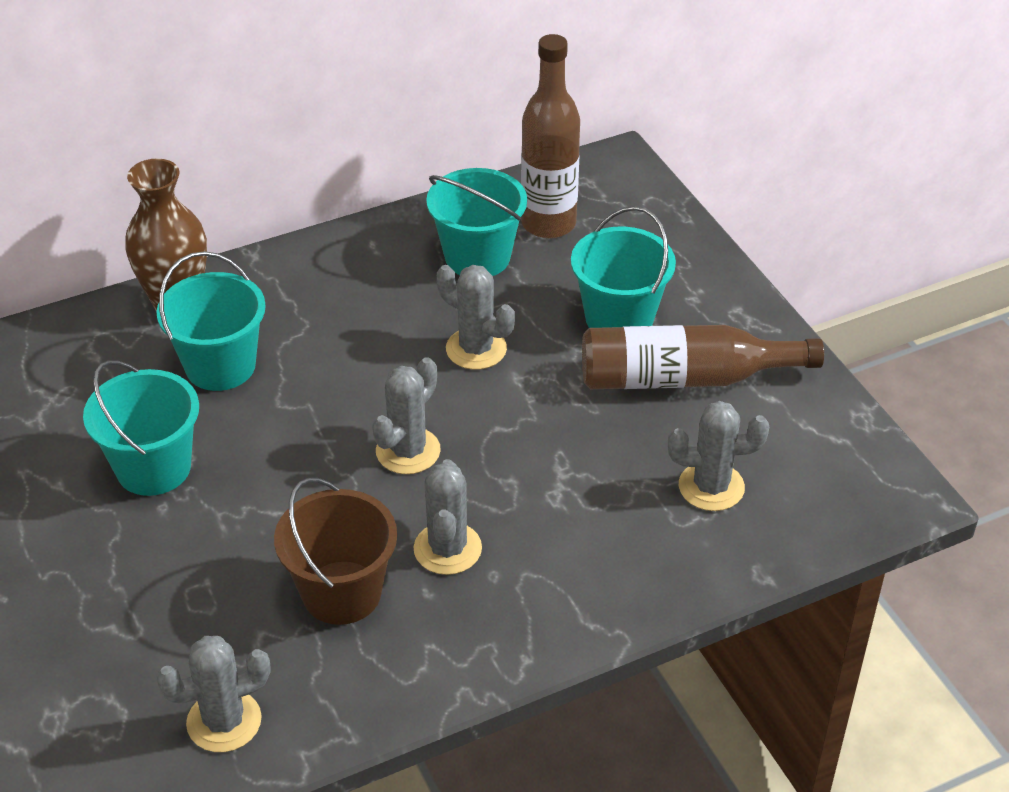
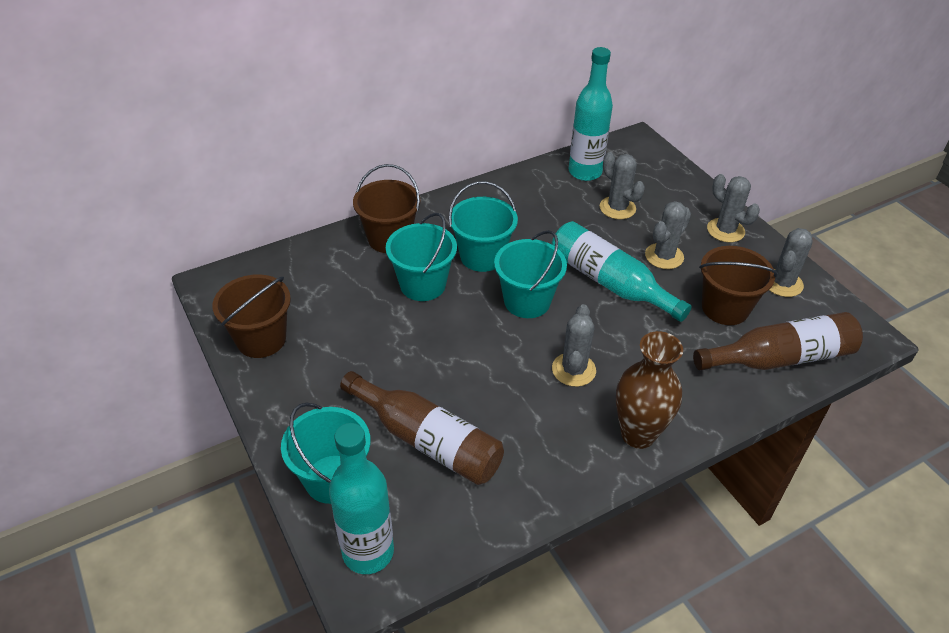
brown bucket: 1 -> 3
turquoise bottle: 0 -> 3

